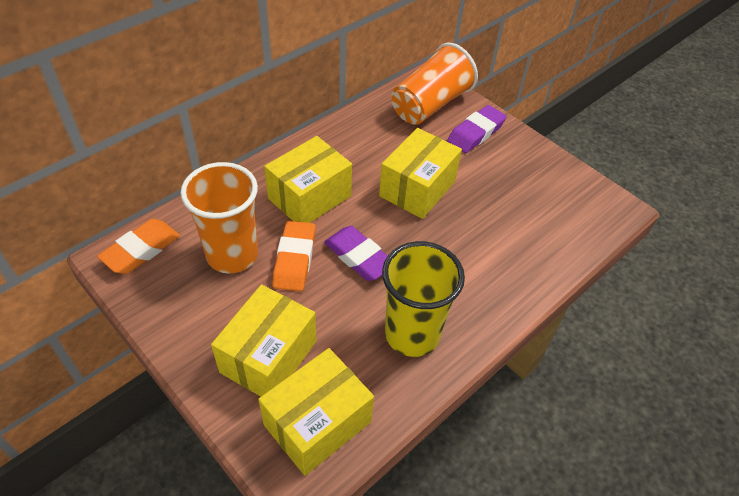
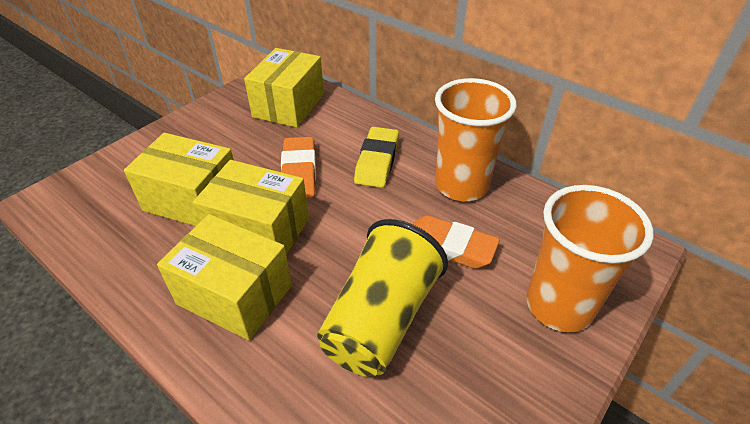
purple eraser: 2 -> 0
yellow eraser: 0 -> 1

